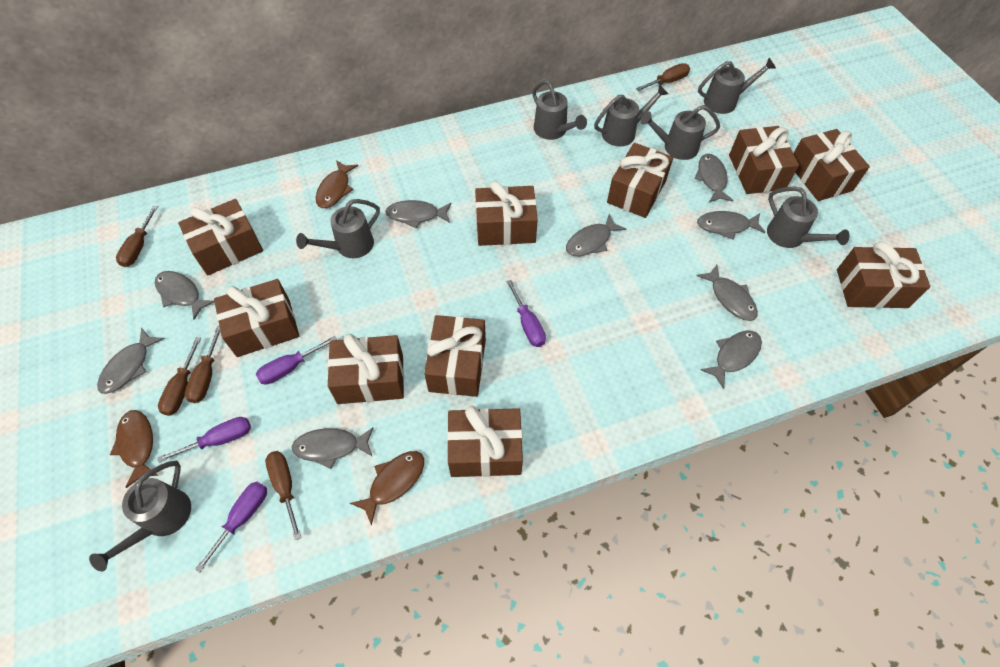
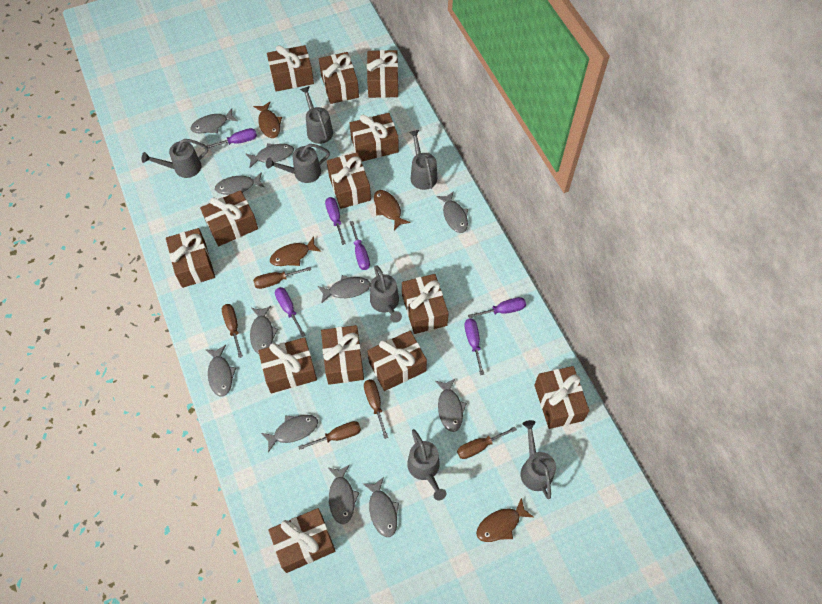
brown fish: 3 -> 4
brown gift: 10 -> 13
grey fish: 9 -> 11
purple screwdriver: 4 -> 6

